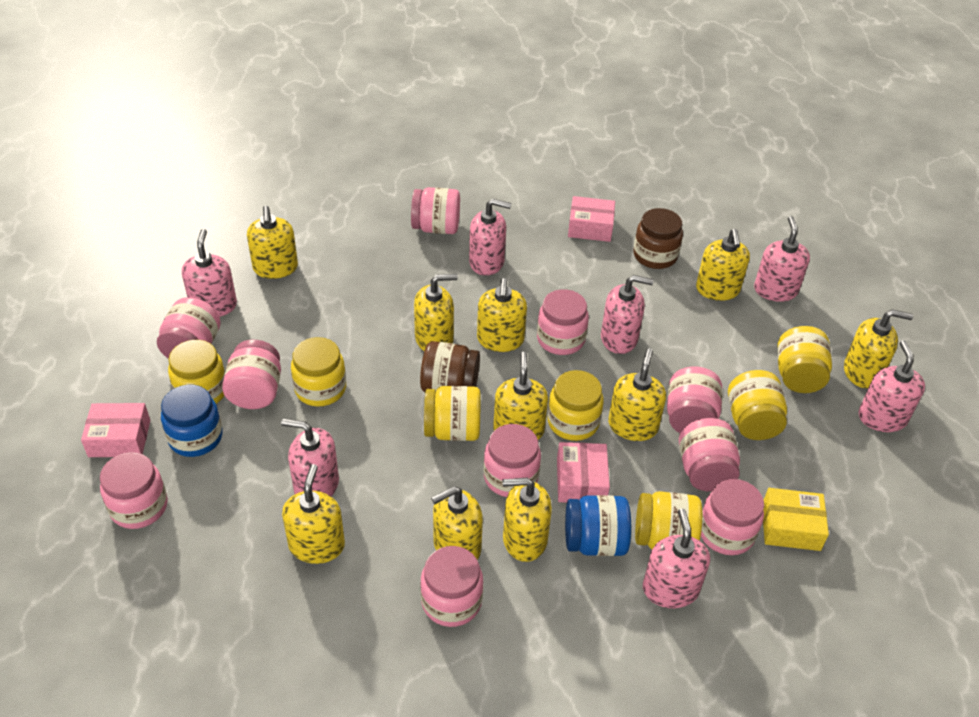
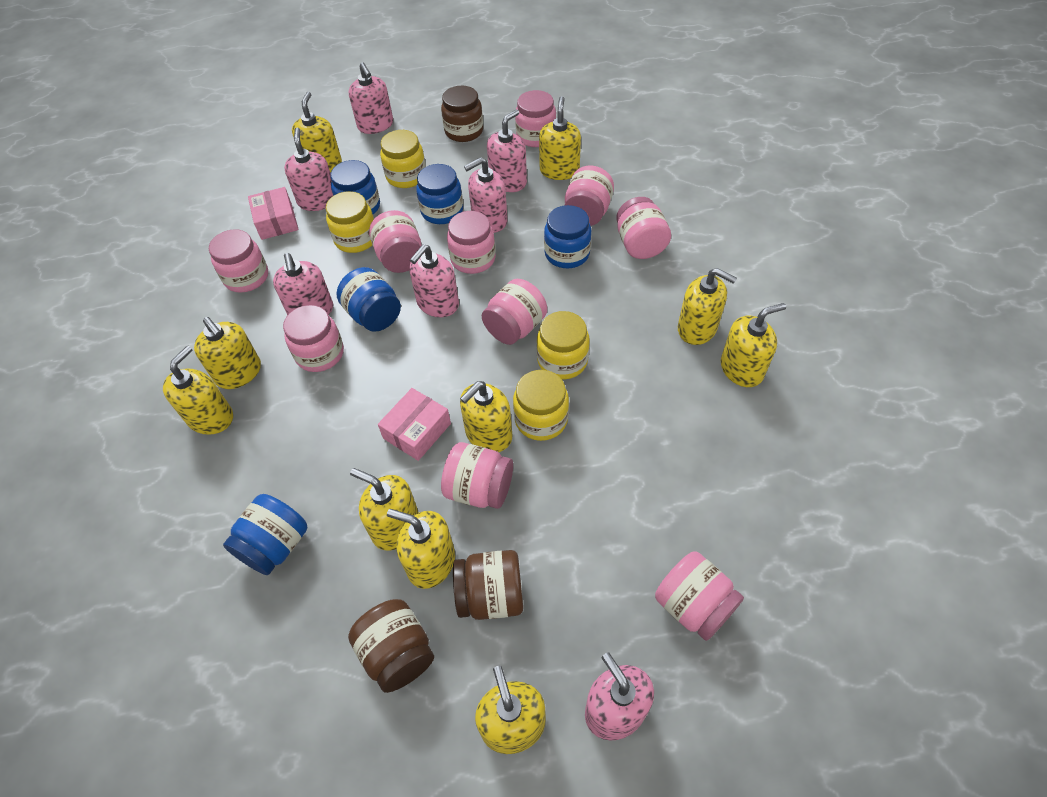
blue jar: 2 -> 5
brown jar: 2 -> 3
pink box: 3 -> 2
yellow box: 1 -> 0
yellow jar: 7 -> 4

